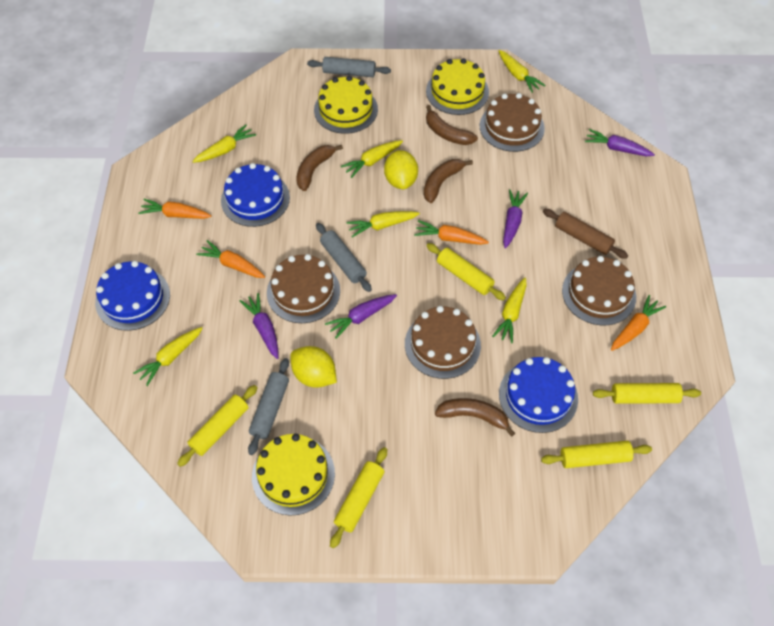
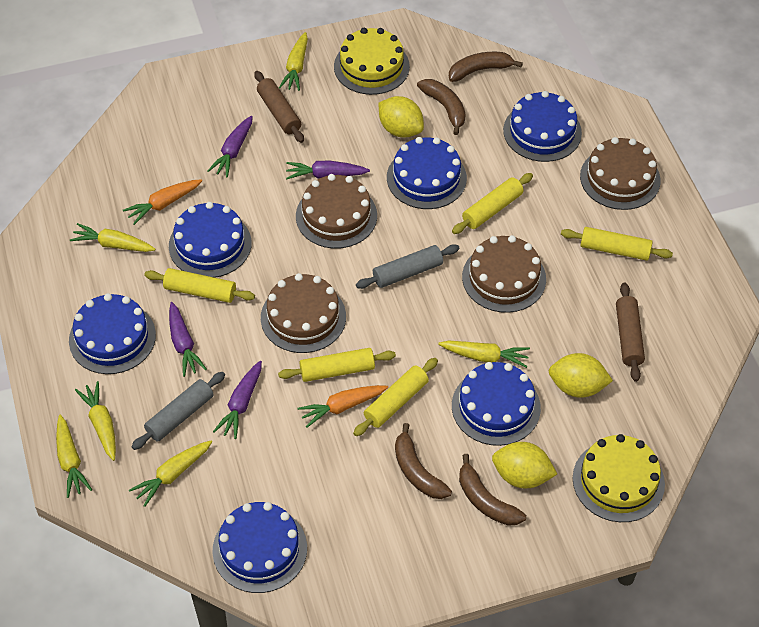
blue cake: 3 -> 6
brown rolling pin: 1 -> 2
grey rolling pin: 3 -> 2
orange carrot: 4 -> 2
yellow cake: 3 -> 2
yellow lemon: 2 -> 3

